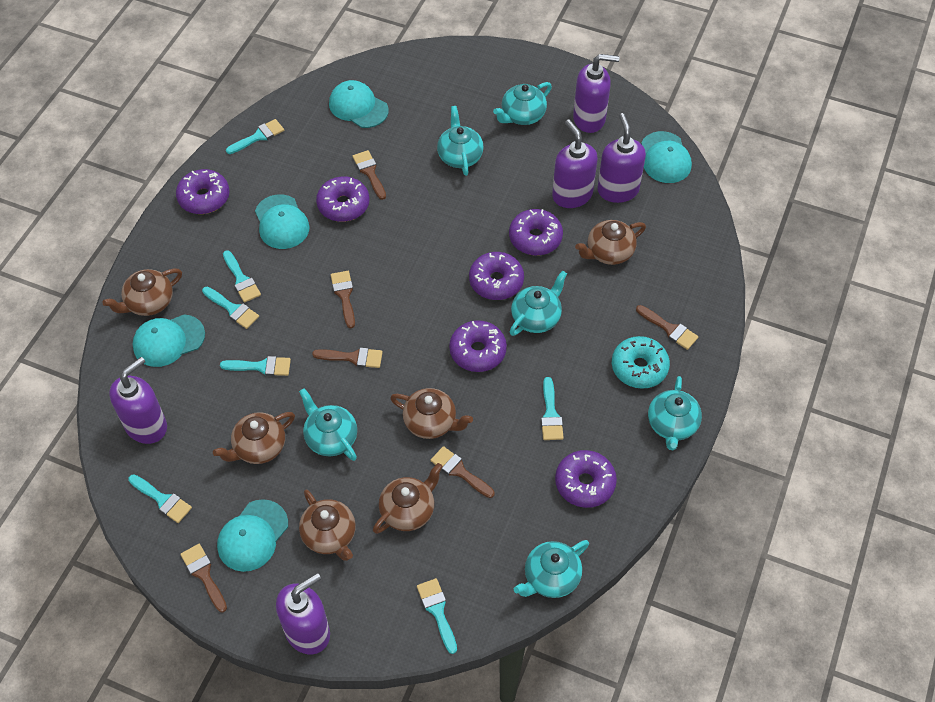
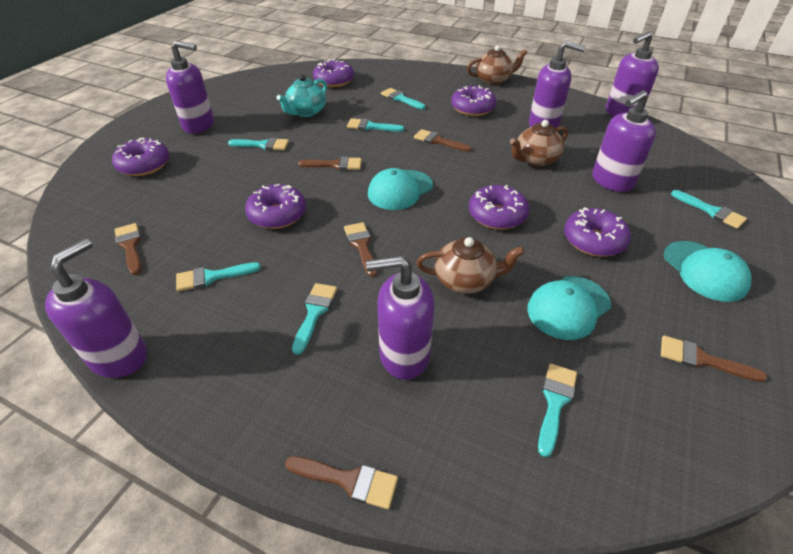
brown teapot: 6 -> 3
purple soap dispenser: 5 -> 6
turquoise cap: 5 -> 3
turquoise donut: 1 -> 0
turquoise teapot: 6 -> 1

